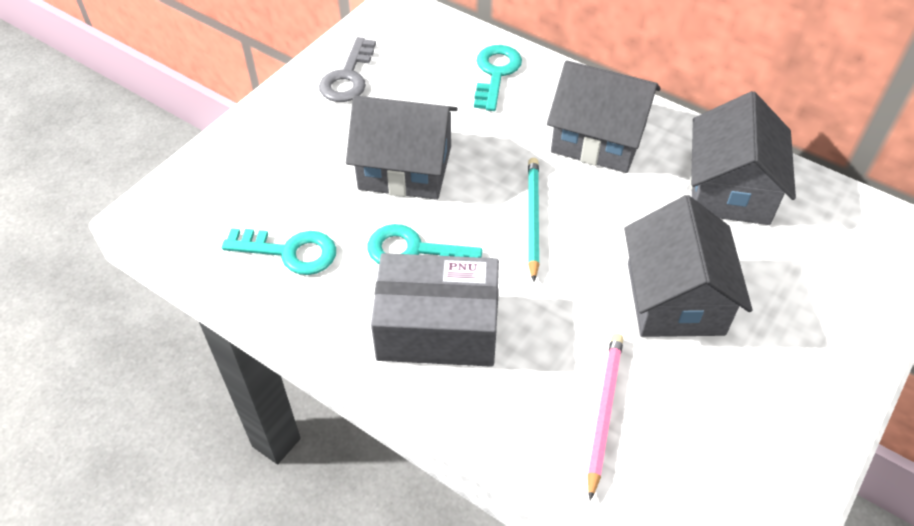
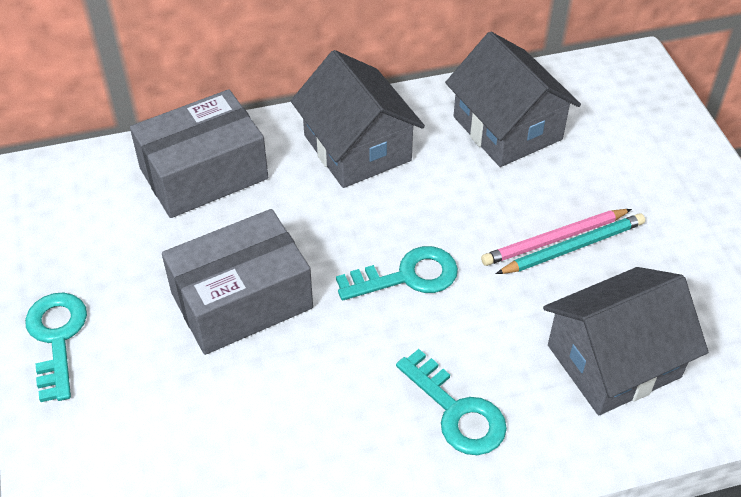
grey box: 1 -> 2
grey house: 4 -> 3
grey key: 1 -> 0

